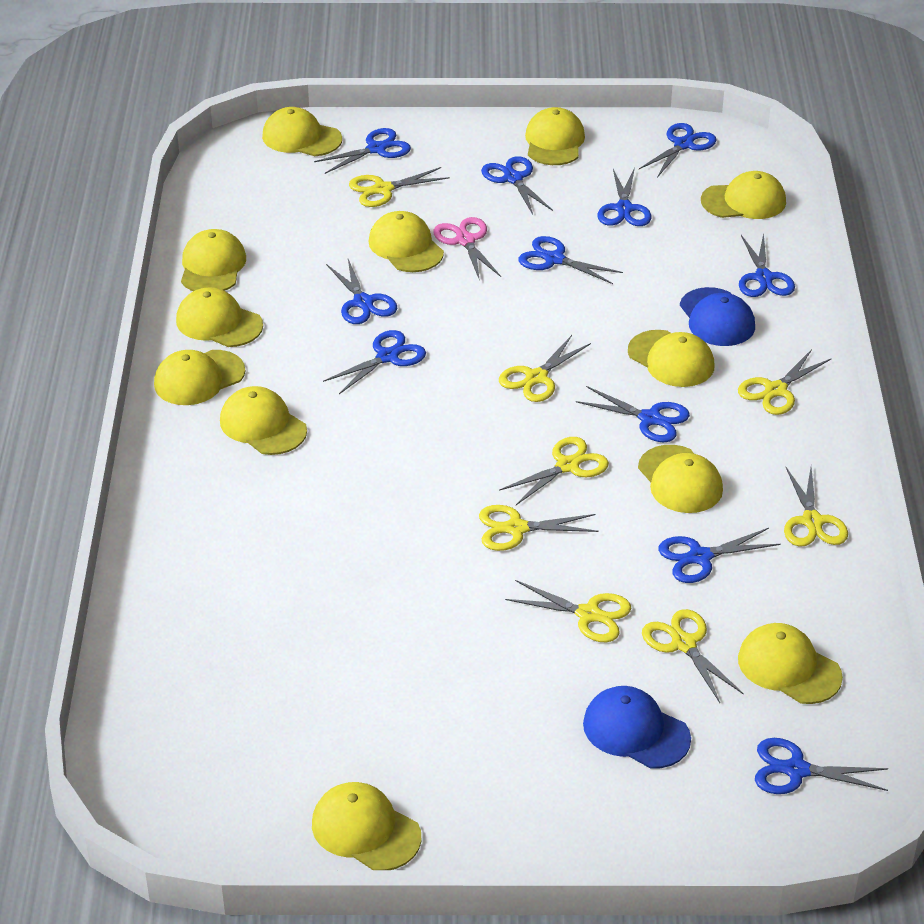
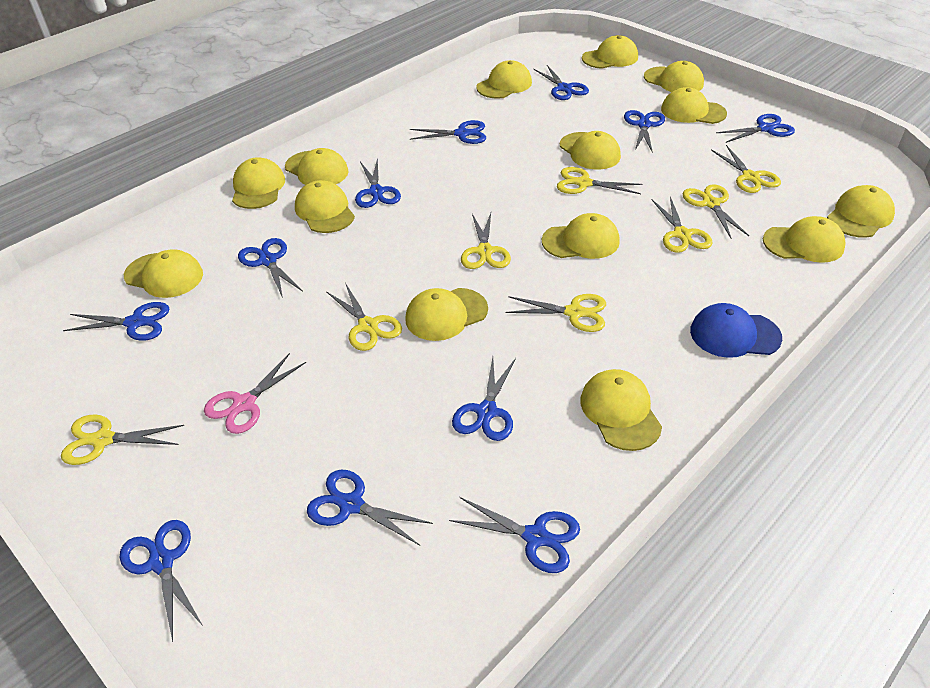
blue cap: 2 -> 1
yellow cap: 12 -> 14

